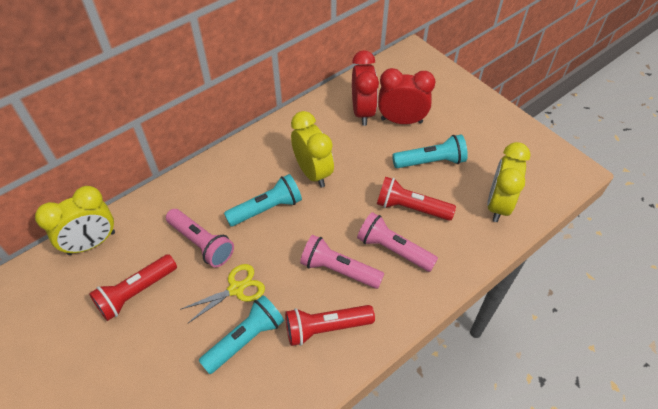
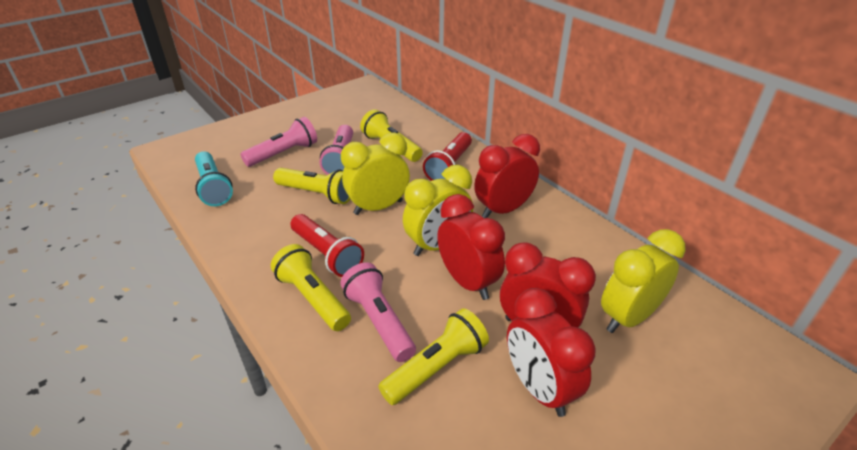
red clock: 2 -> 4
red flashlight: 3 -> 2
turquoise flashlight: 3 -> 1
yellow flashlight: 0 -> 4
yellow scissors: 1 -> 0

